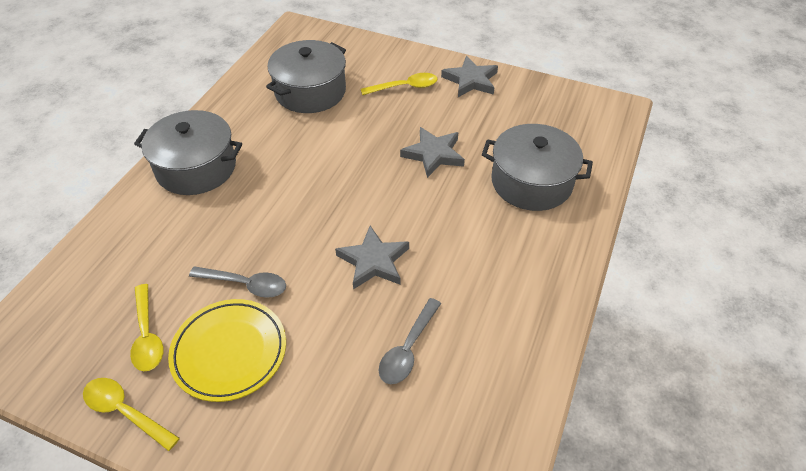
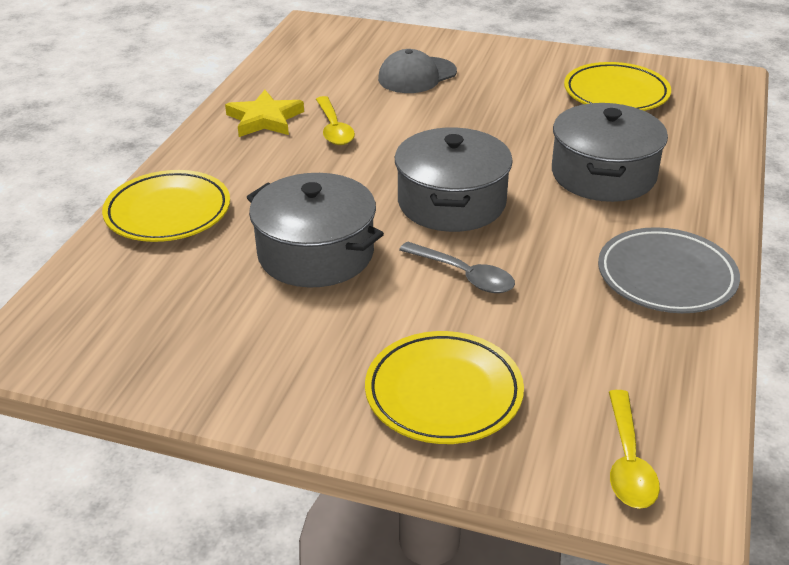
grey cap: 0 -> 1
grey plate: 0 -> 1
grey spoon: 2 -> 1
grey star: 3 -> 0
yellow plate: 1 -> 3
yellow spoon: 3 -> 2
yellow star: 0 -> 1

